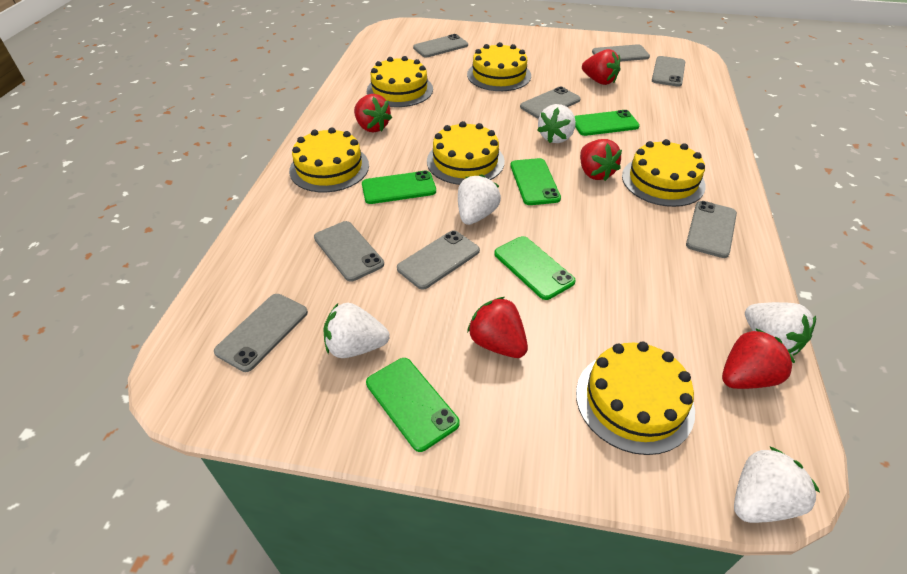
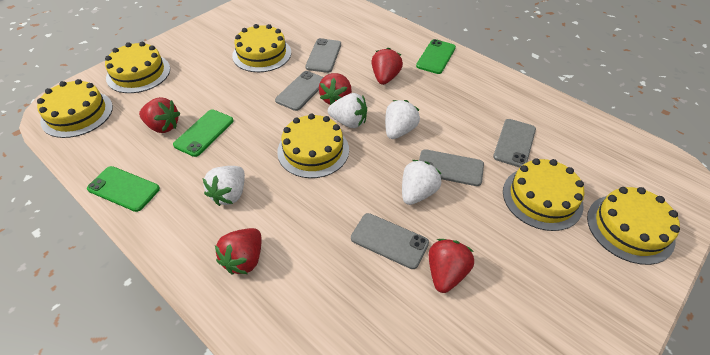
green phone: 5 -> 3
grey phone: 8 -> 5
white strawberry: 5 -> 4

